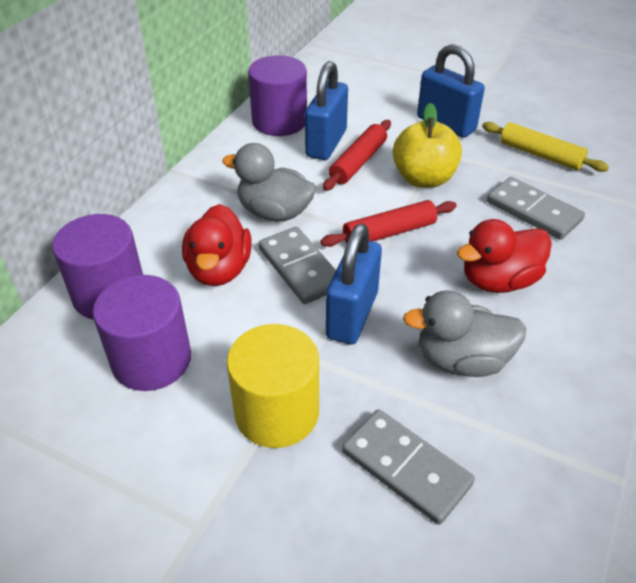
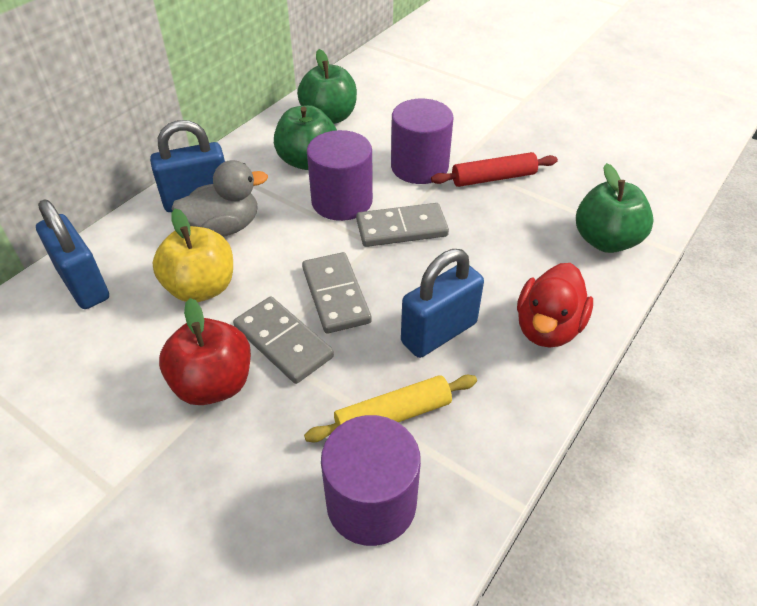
green apple: 0 -> 3
grey duck: 2 -> 1
red apple: 0 -> 1
red duck: 2 -> 1
red rolling pin: 2 -> 1
yellow cylinder: 1 -> 0

